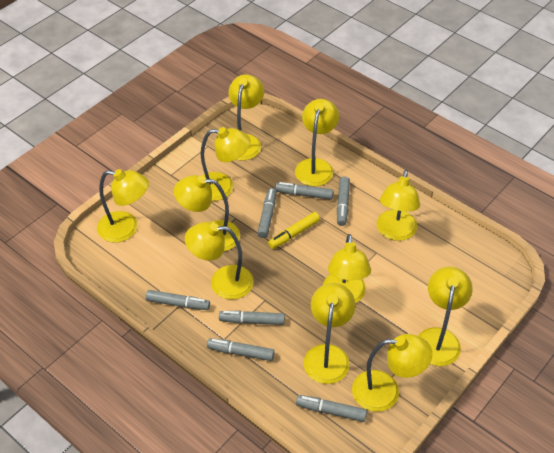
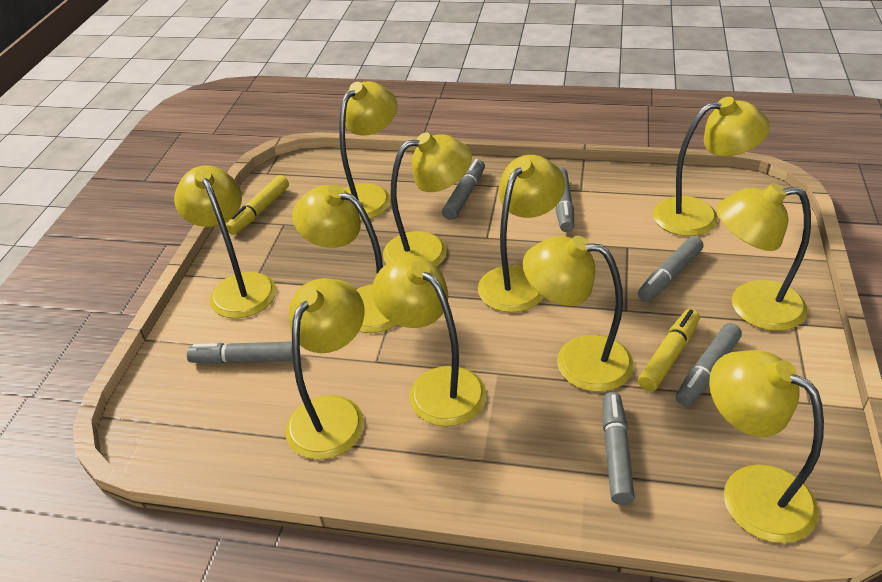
grey marker: 7 -> 6
yellow marker: 1 -> 2

